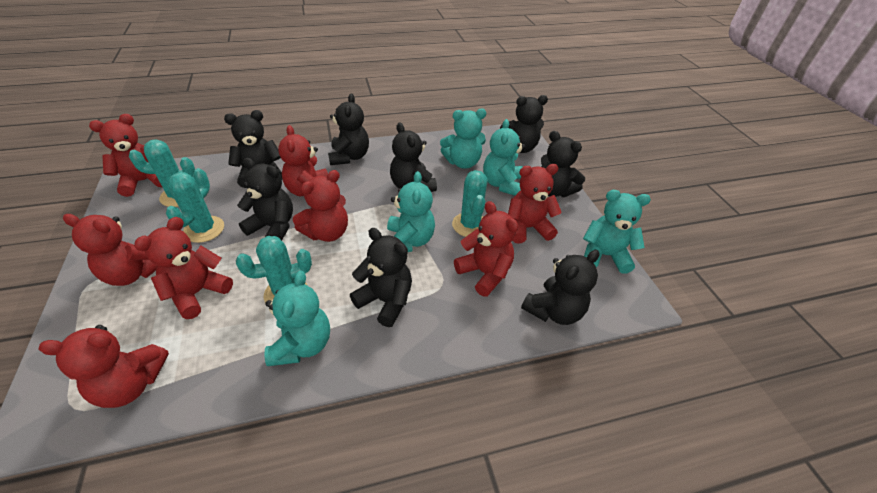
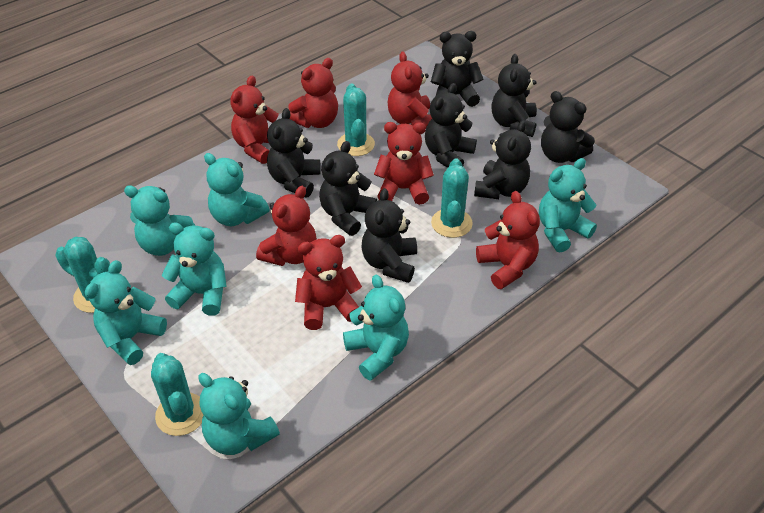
red teddy bear: 8 -> 7
turquoise teddy bear: 5 -> 7

